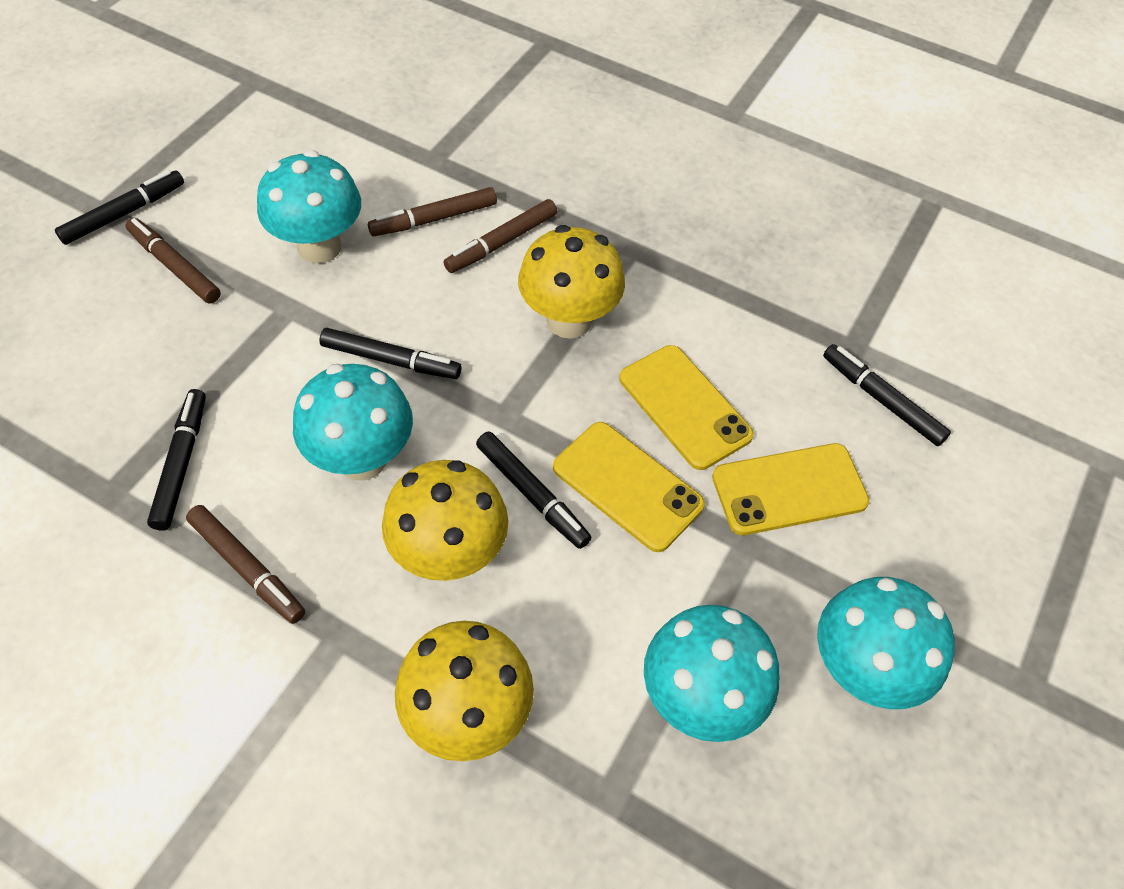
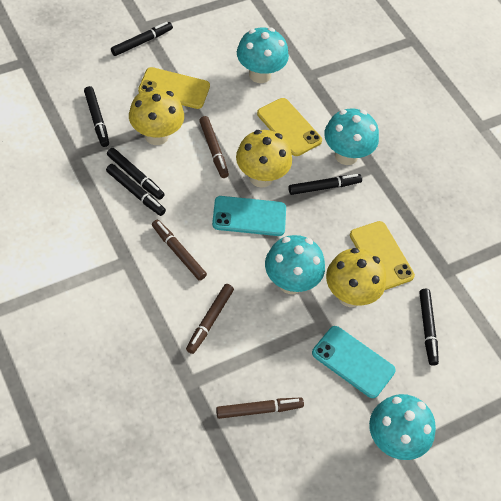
black marker: 5 -> 6
turquoise phone: 0 -> 2

